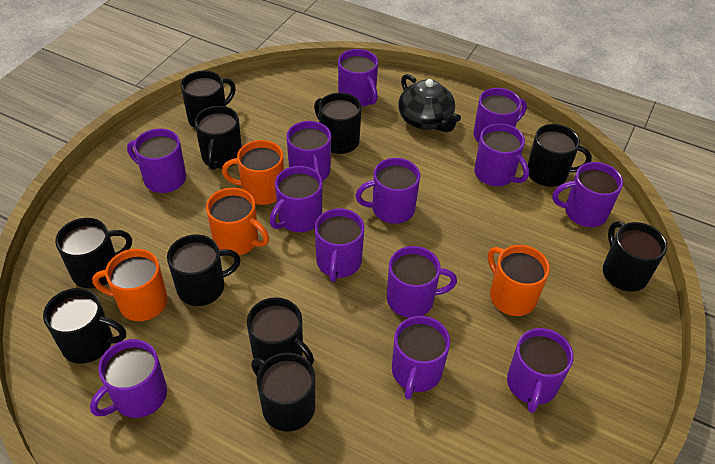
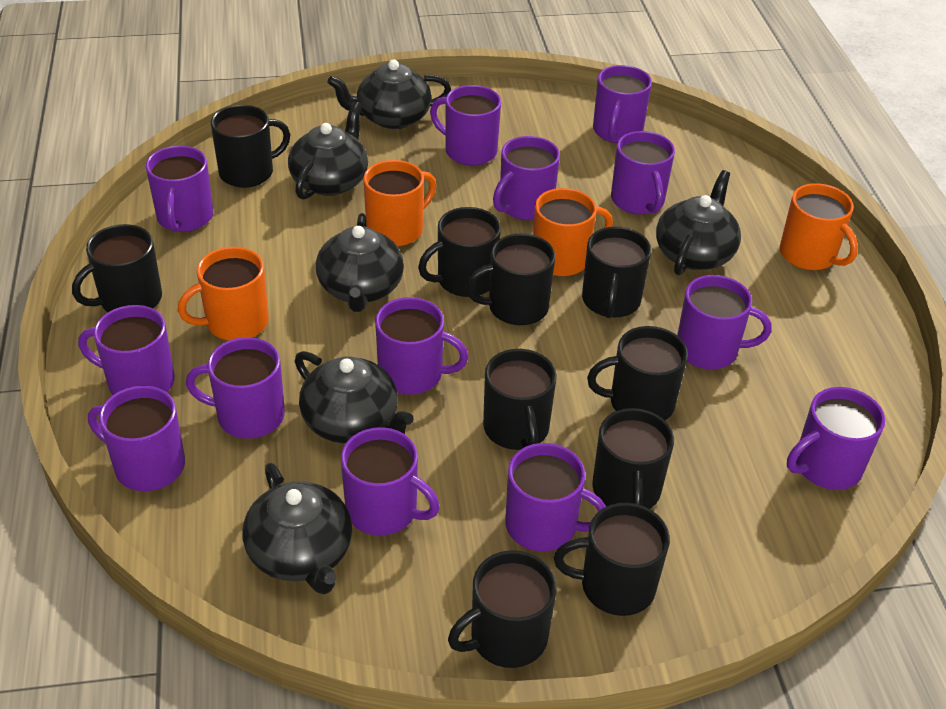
black teapot: 1 -> 6

